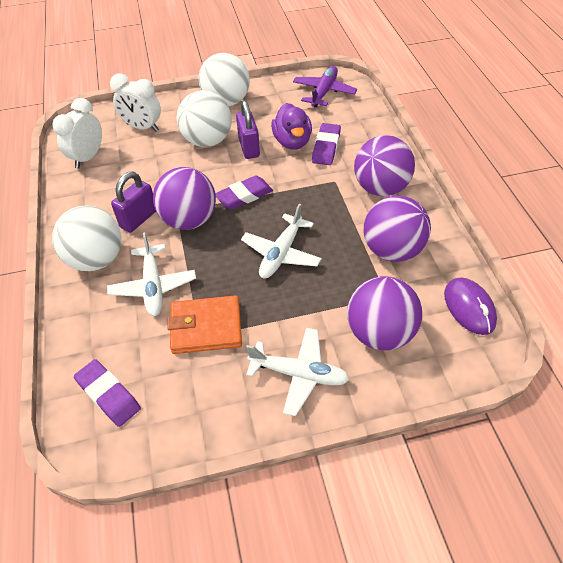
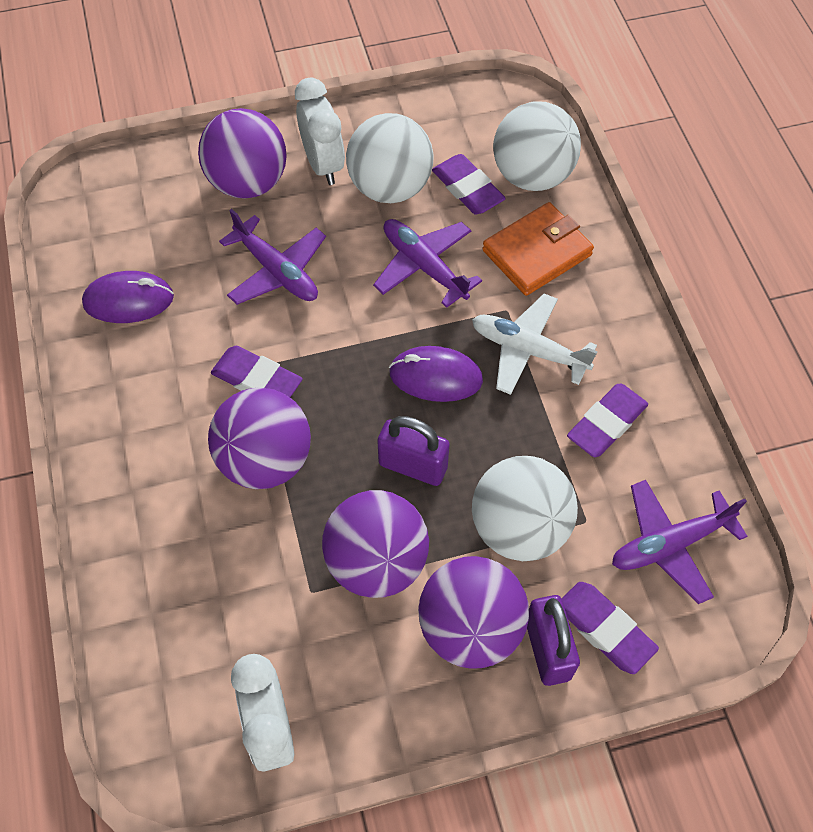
purple duck: 1 -> 0
purple eraser: 3 -> 4
purple mouse: 1 -> 2
purple plane: 1 -> 3
white plane: 3 -> 1

